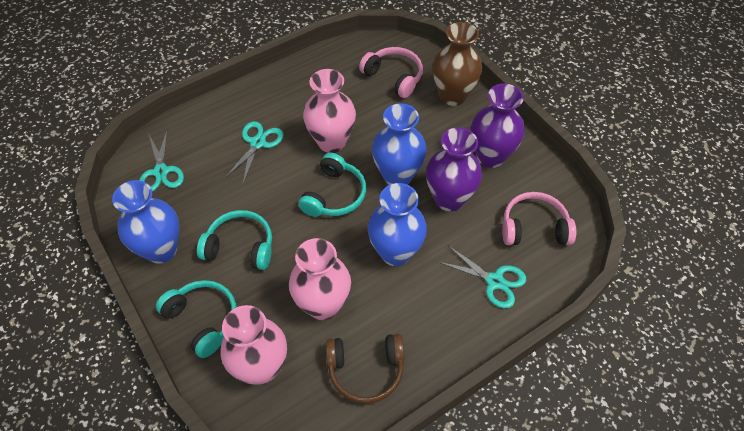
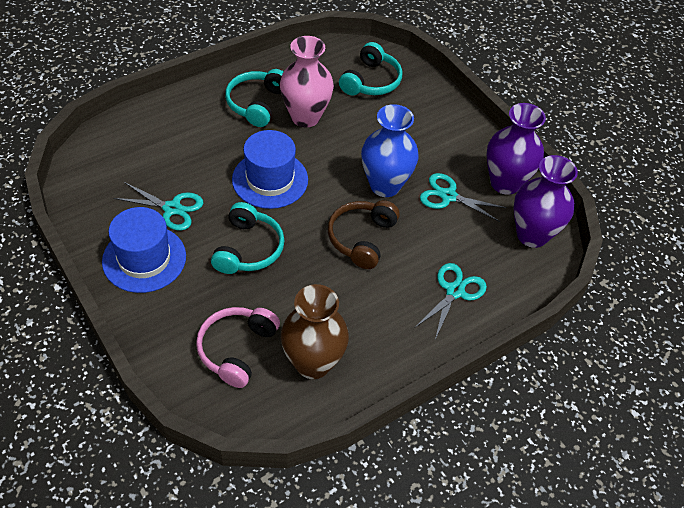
blue hat: 0 -> 2
blue vase: 3 -> 1
pink headphones: 2 -> 1
pink vase: 3 -> 1

